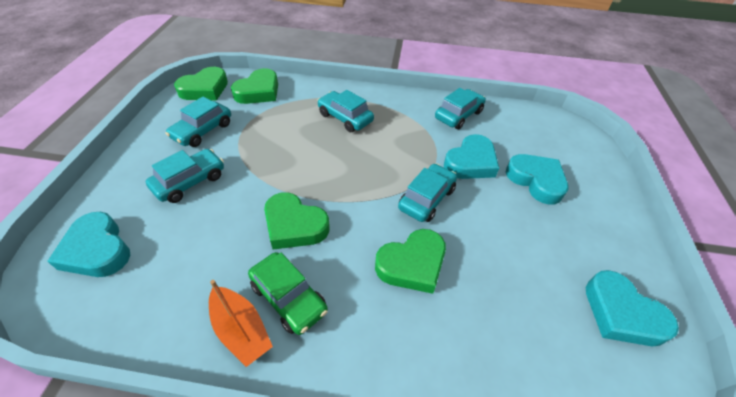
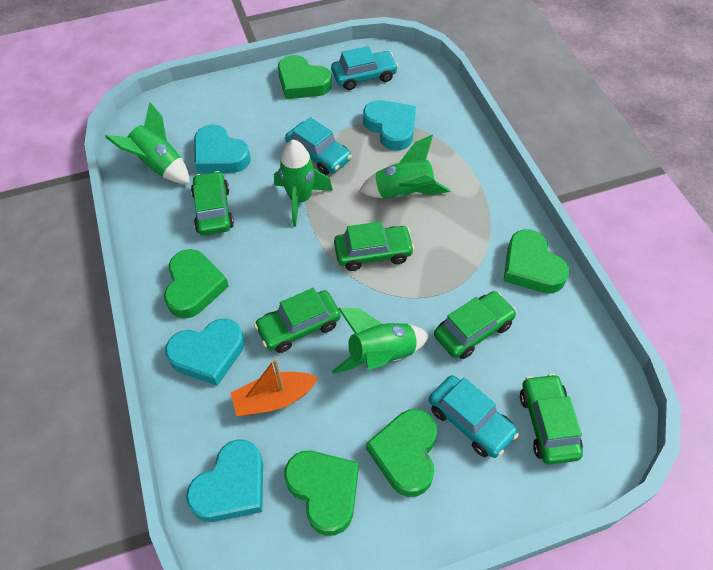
green car: 1 -> 5
green heart: 4 -> 5
green rocket: 0 -> 4
turquoise car: 5 -> 3

